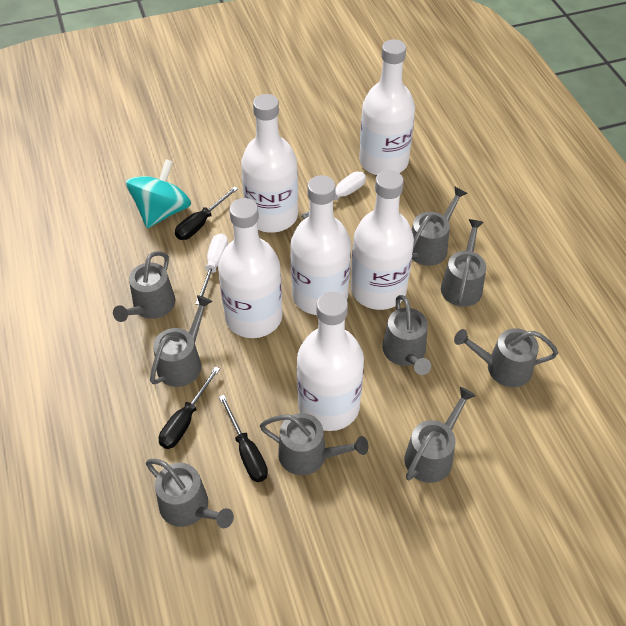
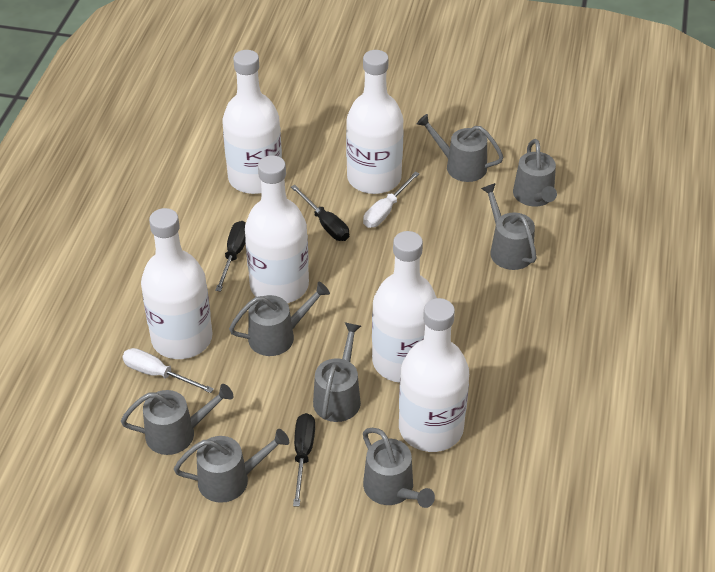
grey watering can: 9 -> 8
turquoise spinning top: 1 -> 0

